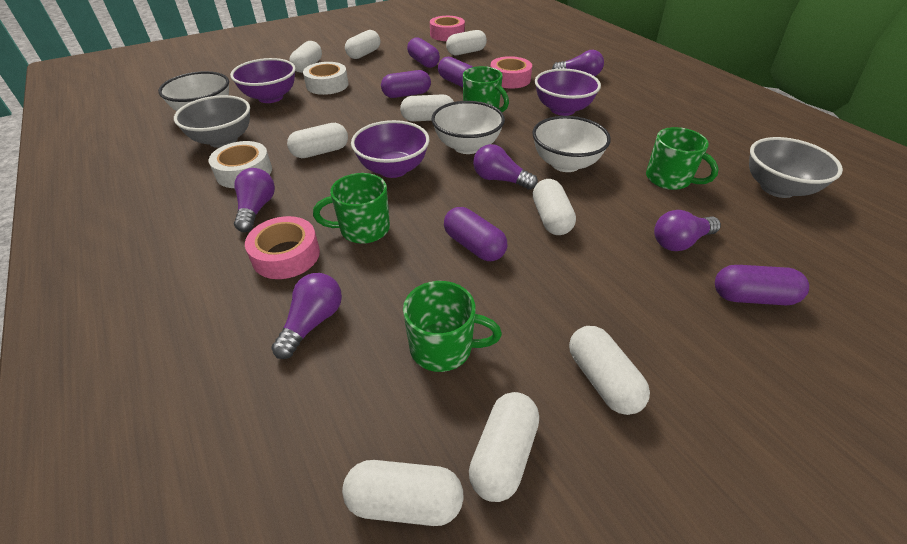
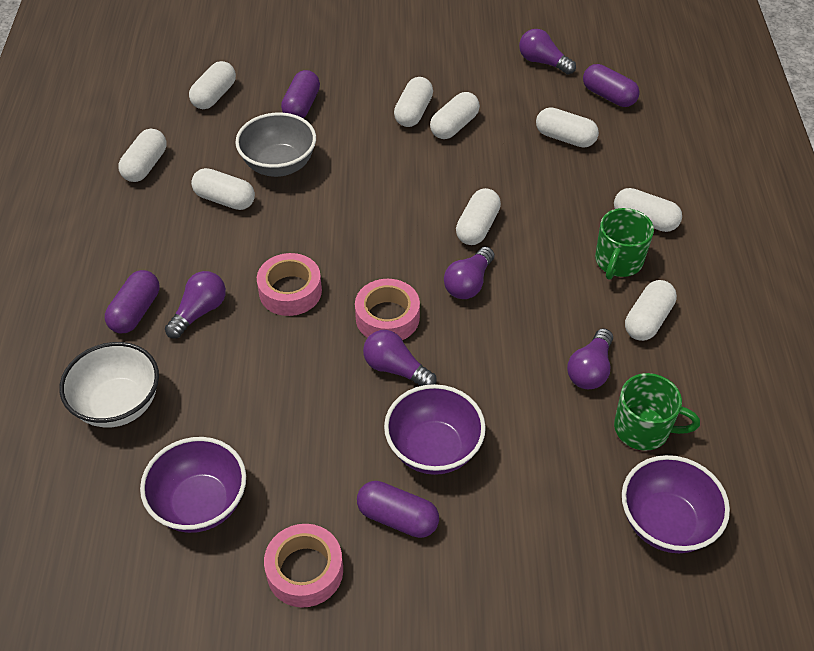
green mug: 4 -> 2
grey bowl: 2 -> 1
purple capsule: 5 -> 4
white bowl: 3 -> 1
white tape: 2 -> 0

